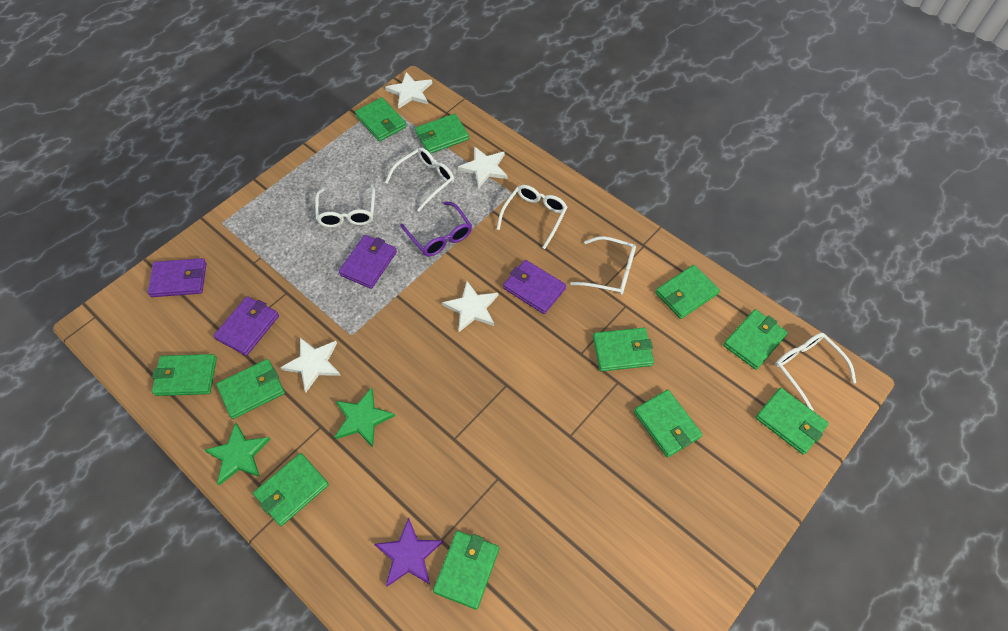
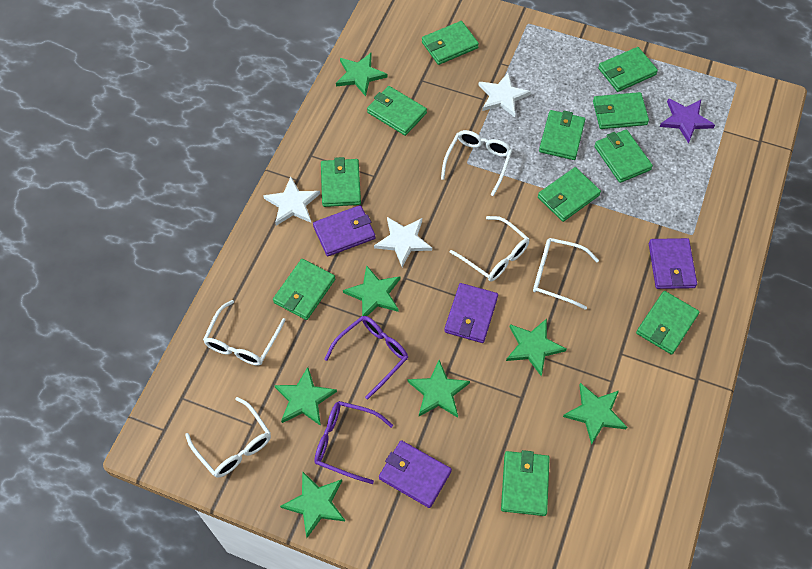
green star: 2 -> 7
purple glasses: 1 -> 2
white star: 4 -> 3

